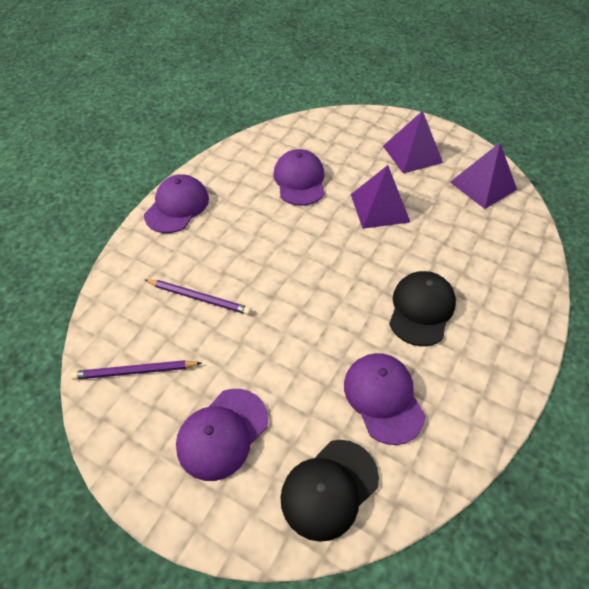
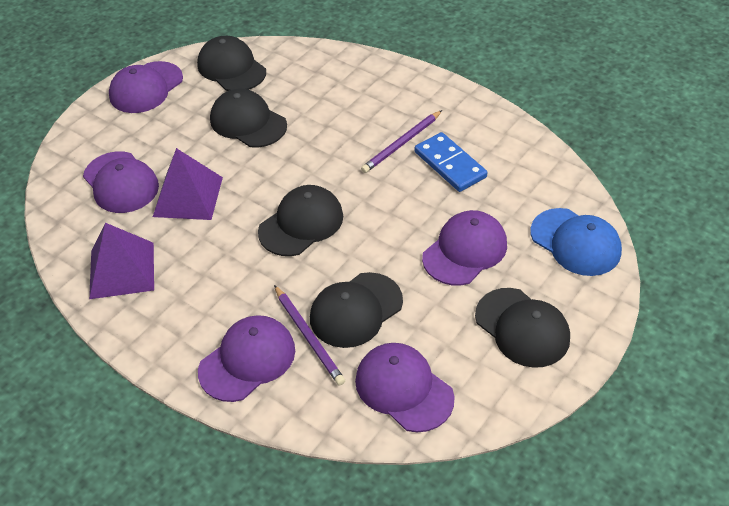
black cap: 2 -> 5
blue cap: 0 -> 1
blue domino: 0 -> 1
purple cap: 4 -> 5
purple pyramid: 3 -> 2

